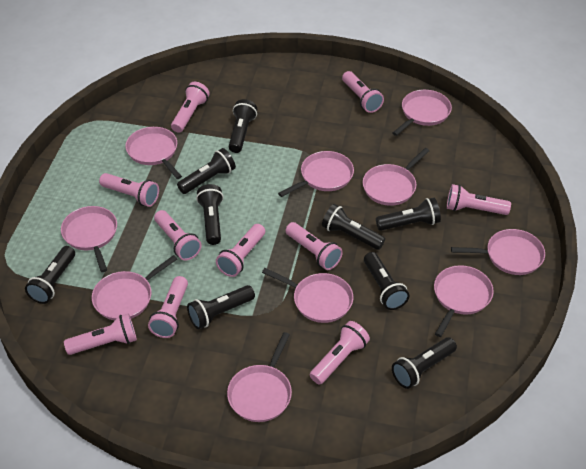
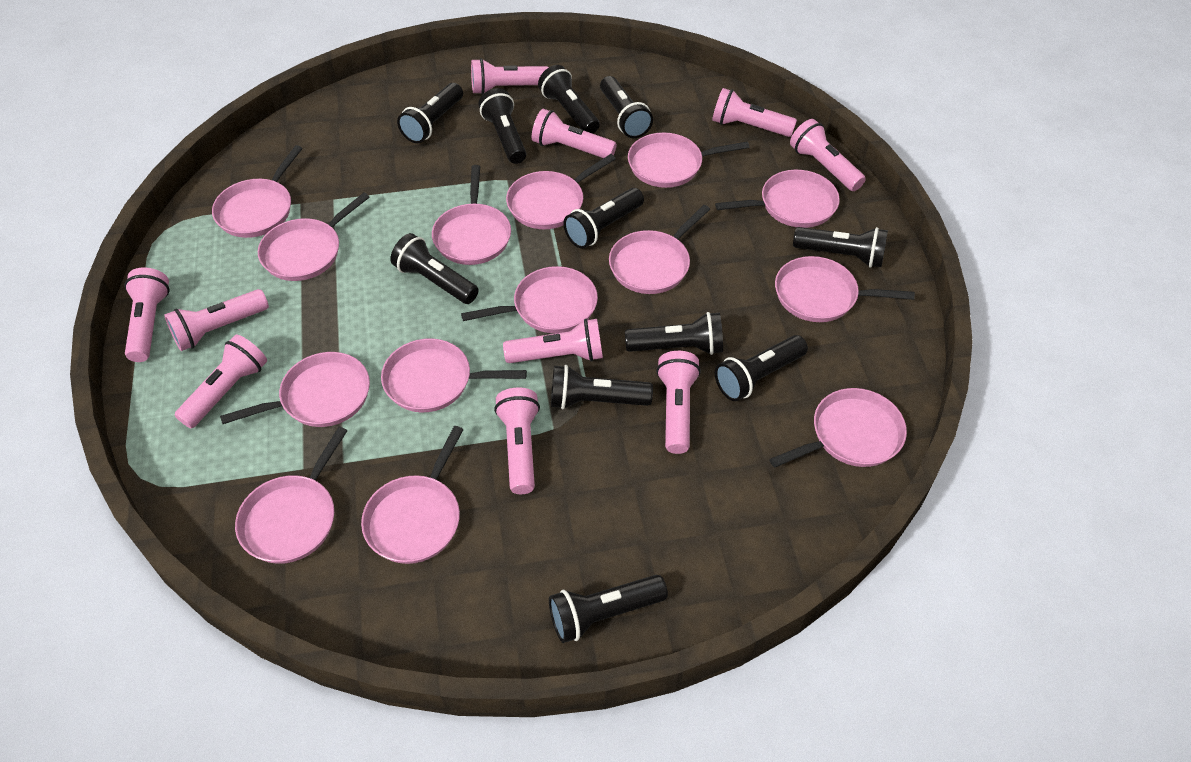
black flashlight: 9 -> 11
pink pan: 10 -> 14

